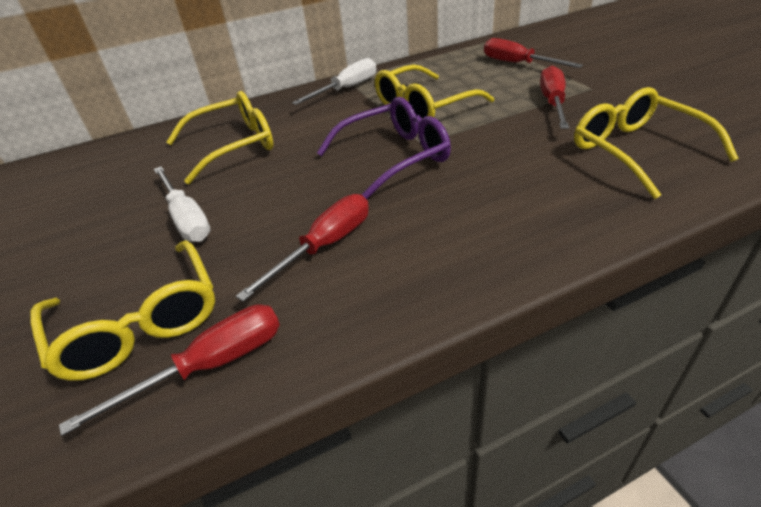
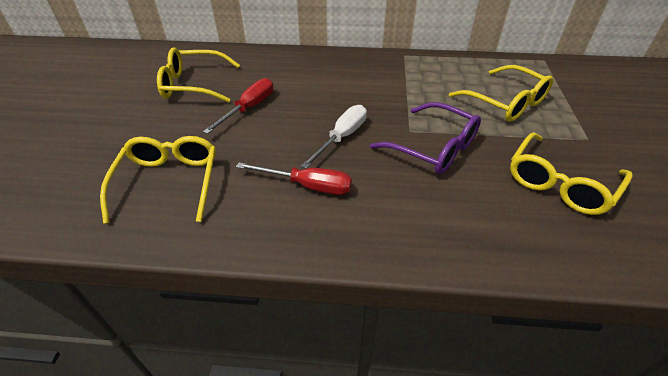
red screwdriver: 4 -> 2
white screwdriver: 2 -> 1

